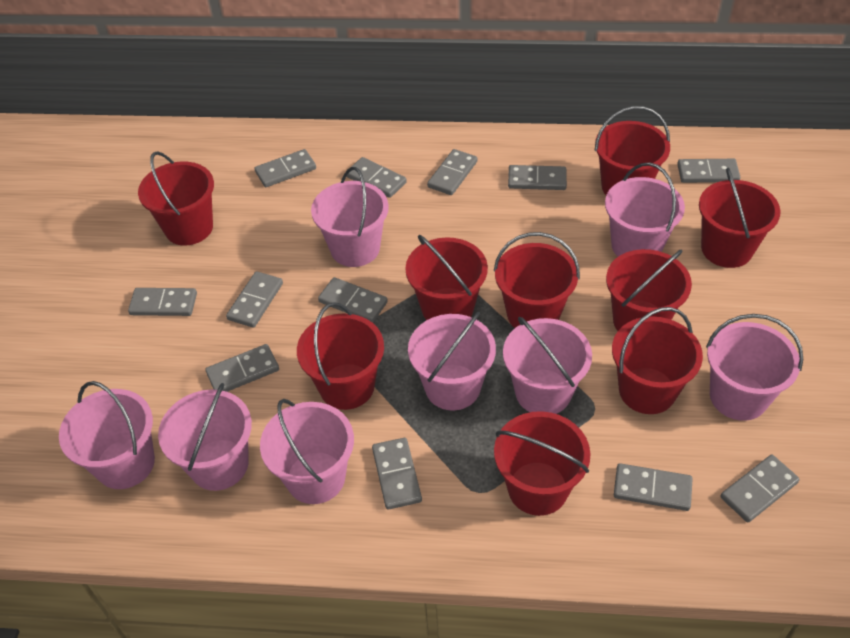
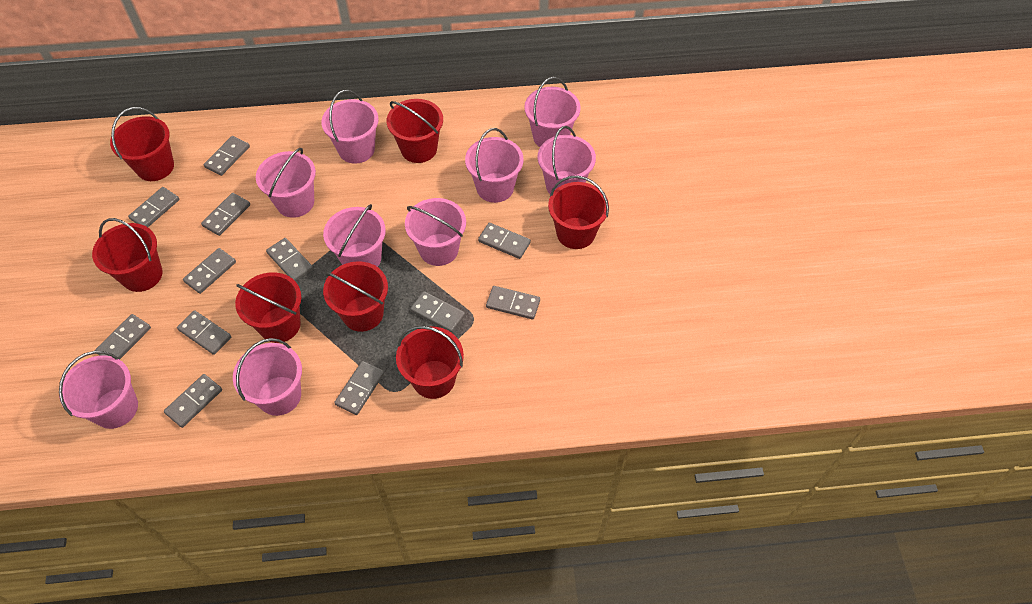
pink bucket: 8 -> 9
red bucket: 9 -> 7

